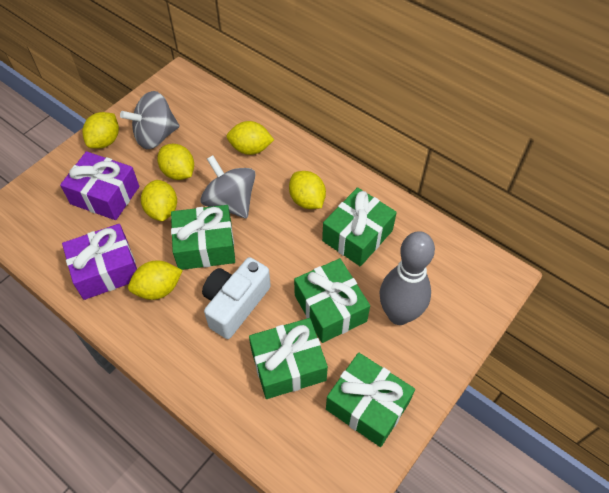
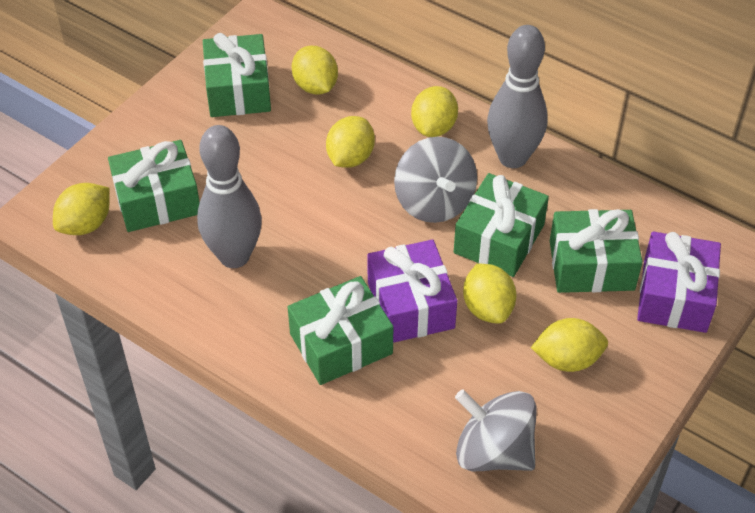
grey bowling pin: 1 -> 2
white camera: 1 -> 0

